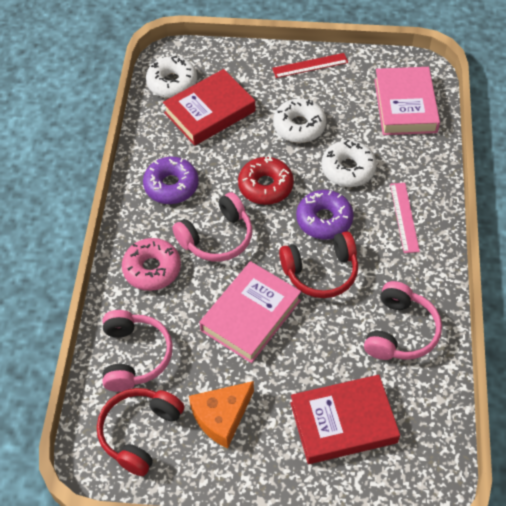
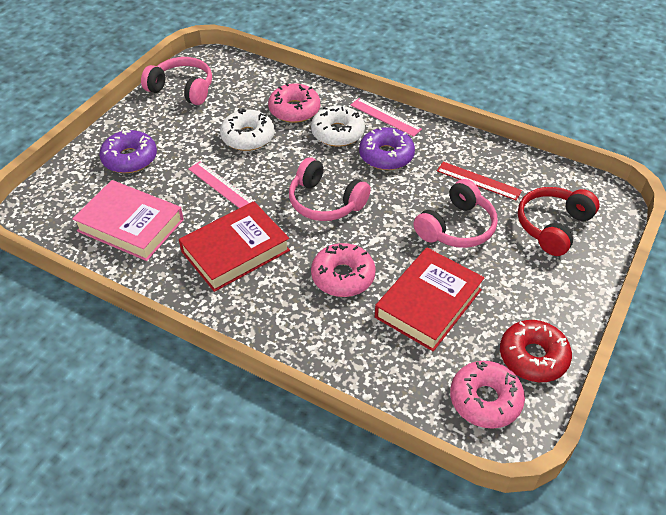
orange cheese: 1 -> 0
pink book: 2 -> 1
pink donut: 1 -> 3
pink ruler: 1 -> 2
red headphones: 2 -> 1
white donut: 3 -> 2

